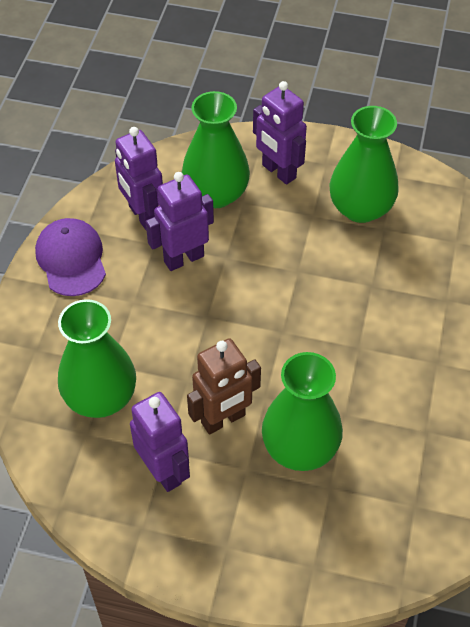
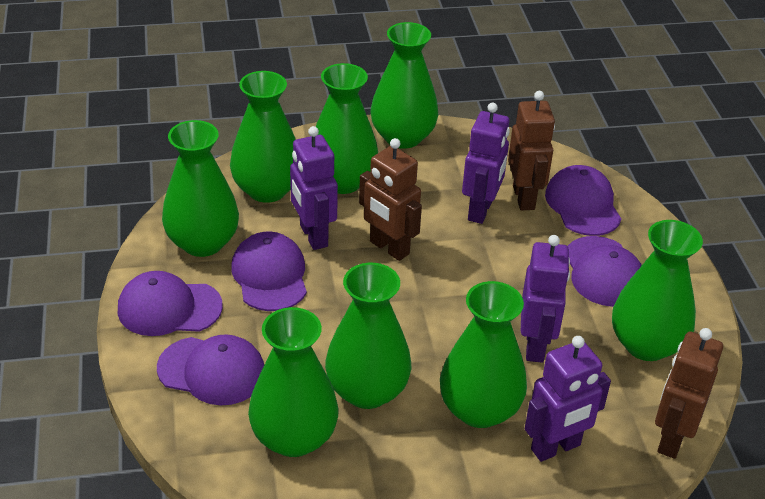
brown robot: 1 -> 3
green vase: 4 -> 8
purple cap: 1 -> 5

